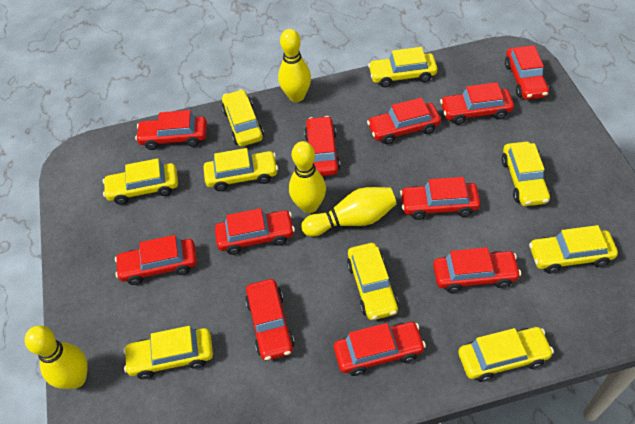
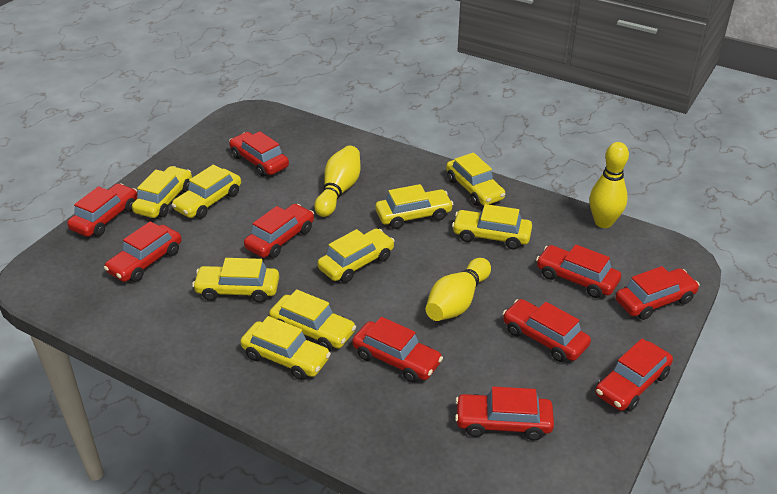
red car: 11 -> 10
yellow bowling pin: 4 -> 3

